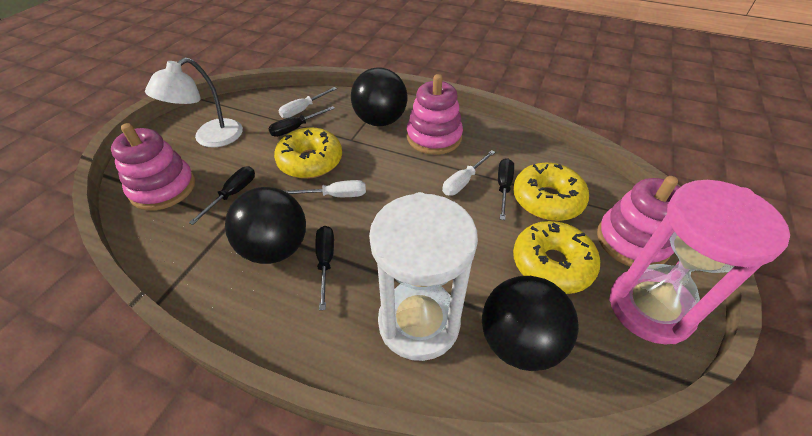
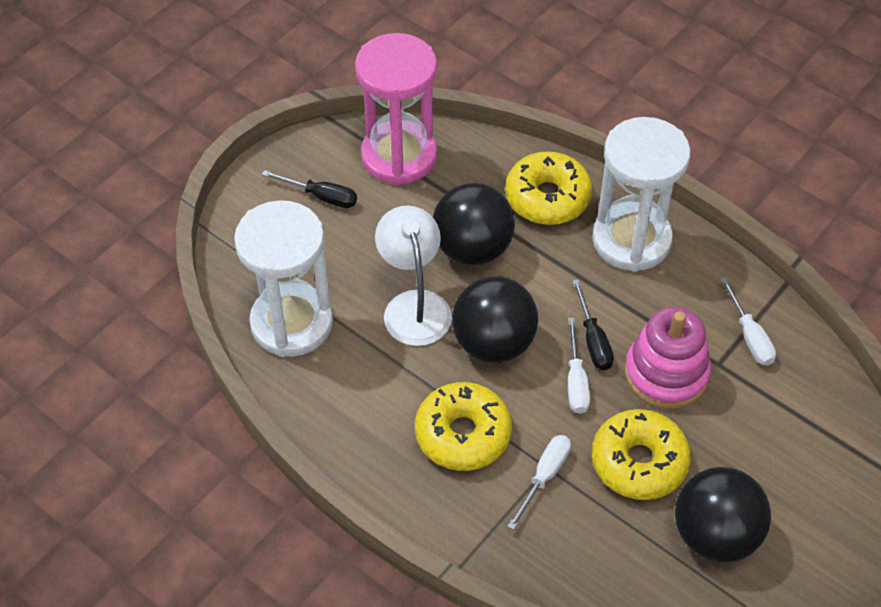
black screwdriver: 4 -> 2
pink stacking toy: 3 -> 1
white hourglass: 1 -> 2

